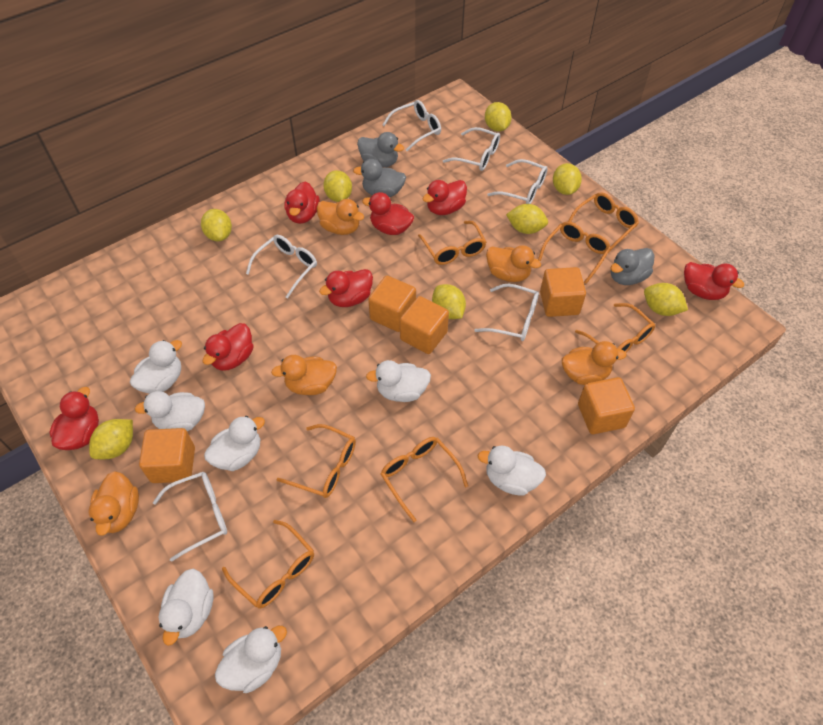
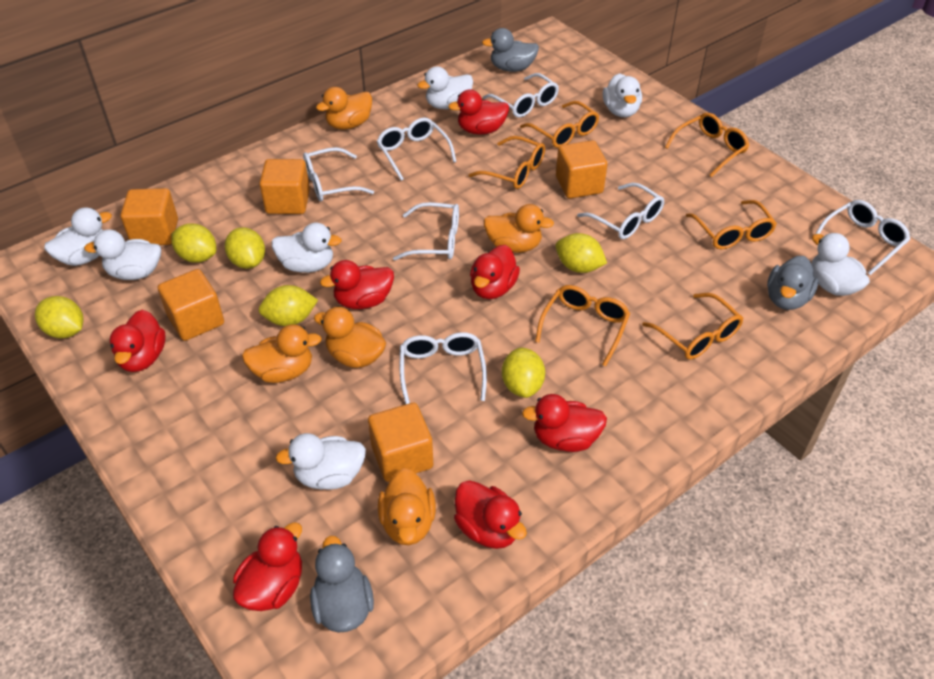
orange glasses: 7 -> 6
white glasses: 6 -> 7
yellow lemon: 8 -> 6

